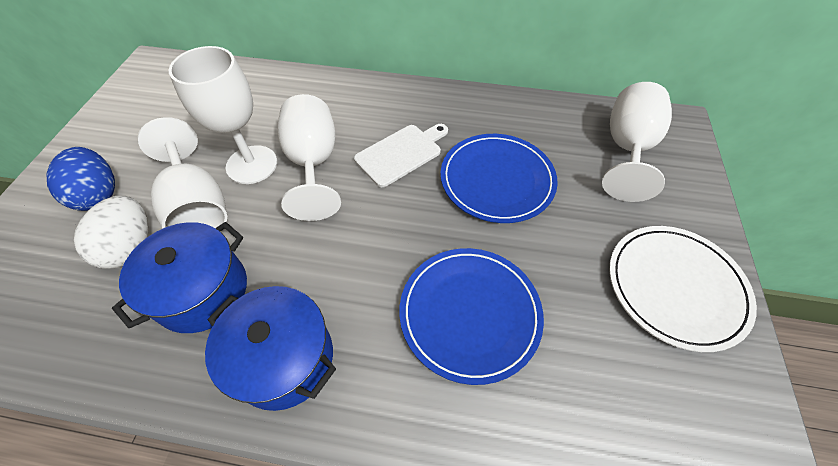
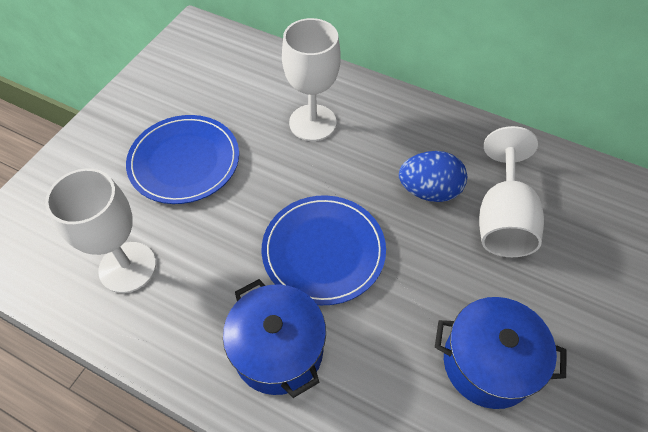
white cutting board: 1 -> 0
white egg: 1 -> 0
white goblet: 4 -> 3
white plate: 1 -> 0

